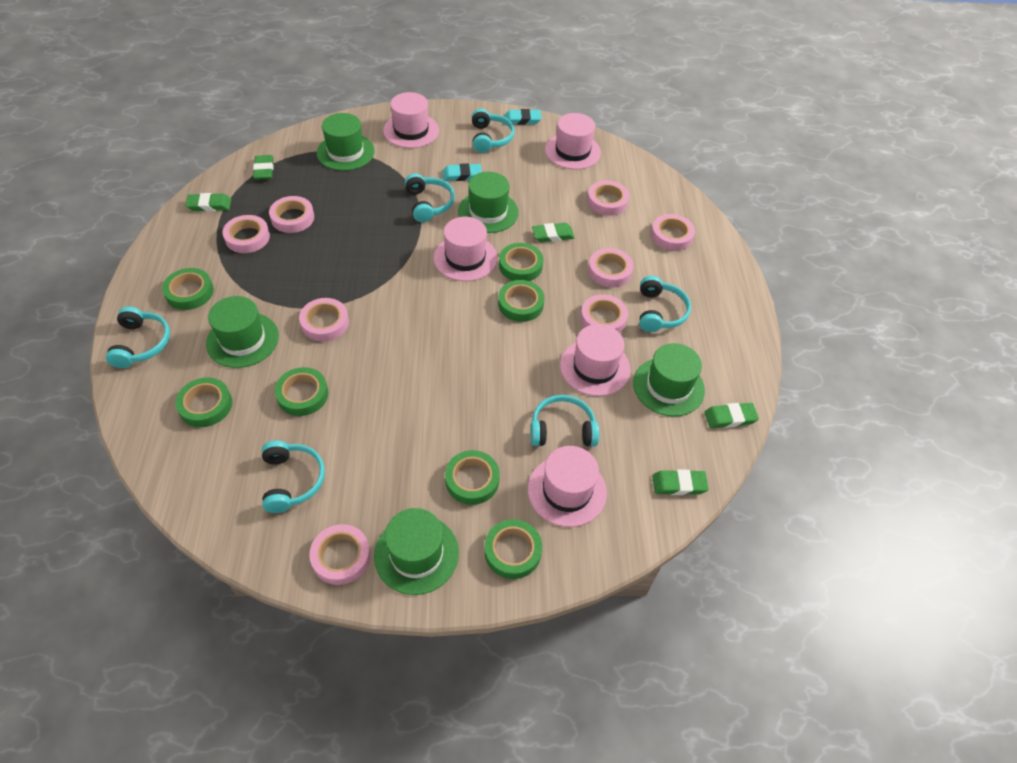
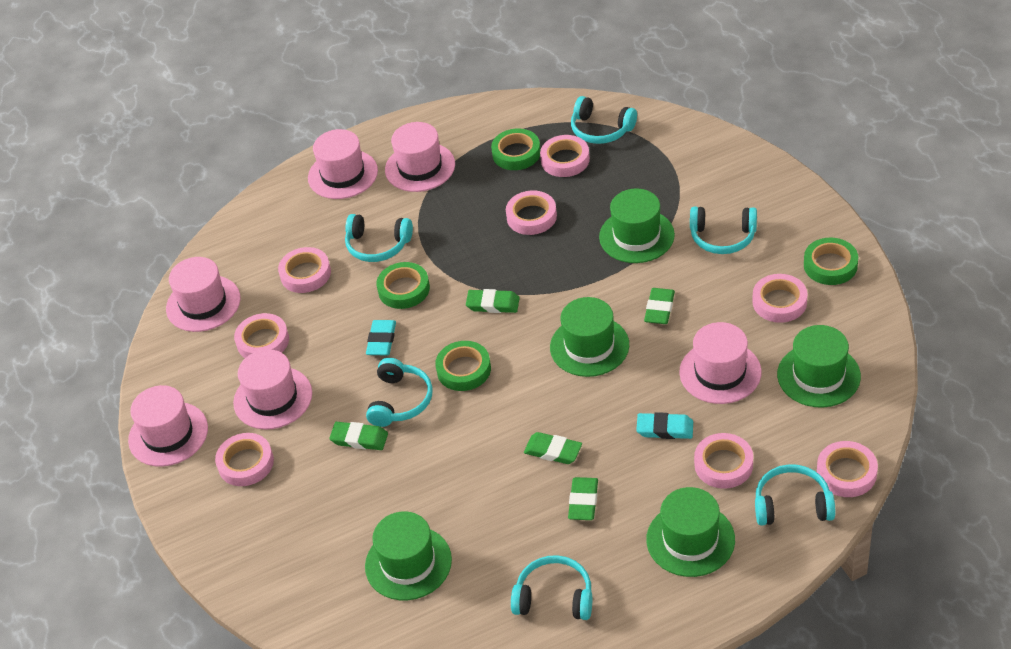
green tape: 7 -> 4
pink hat: 5 -> 6

